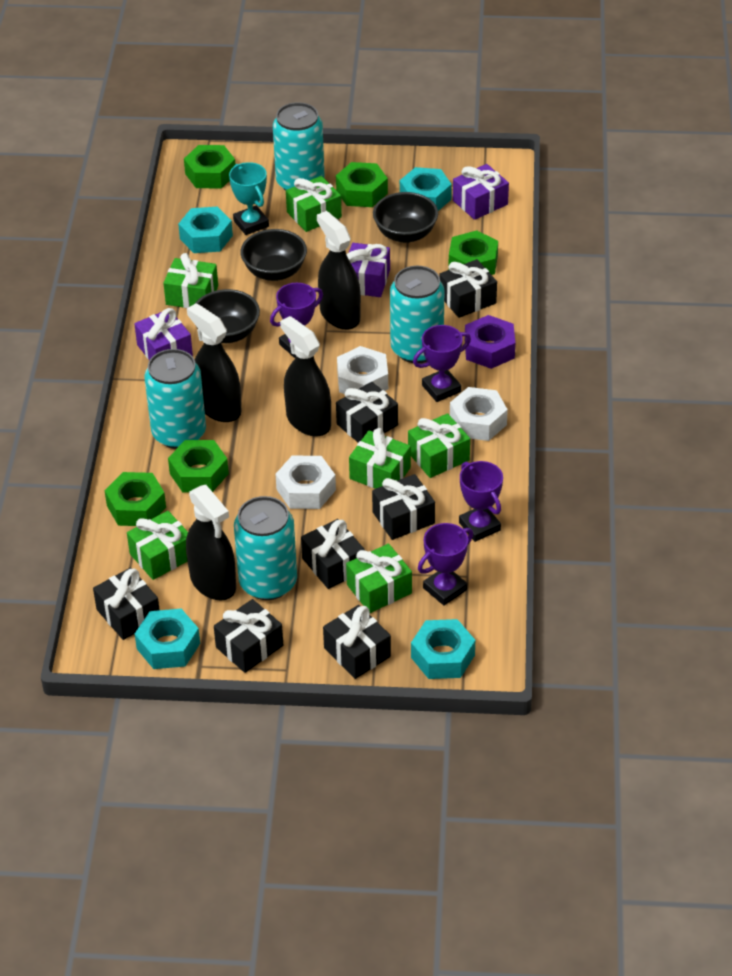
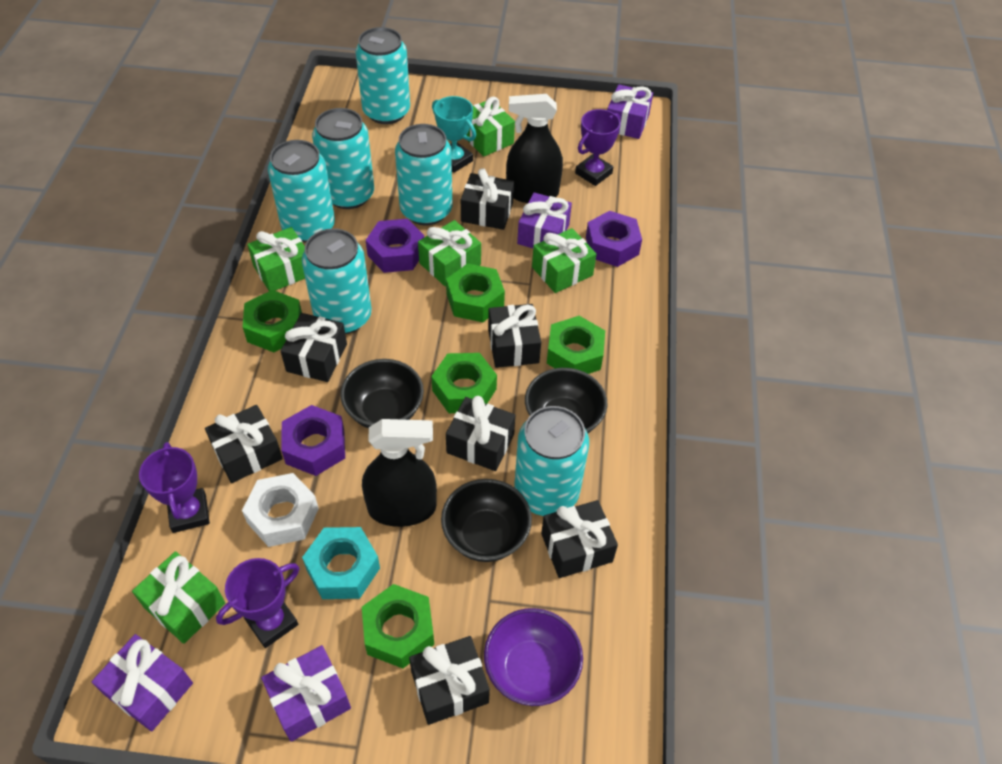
black spray bottle: 4 -> 2
green gift: 6 -> 5
purple bowl: 0 -> 1
purple gift: 3 -> 4
purple nut: 1 -> 3
purple trophy: 4 -> 3
turquoise can: 4 -> 6
turquoise nut: 4 -> 1
white nut: 3 -> 1

